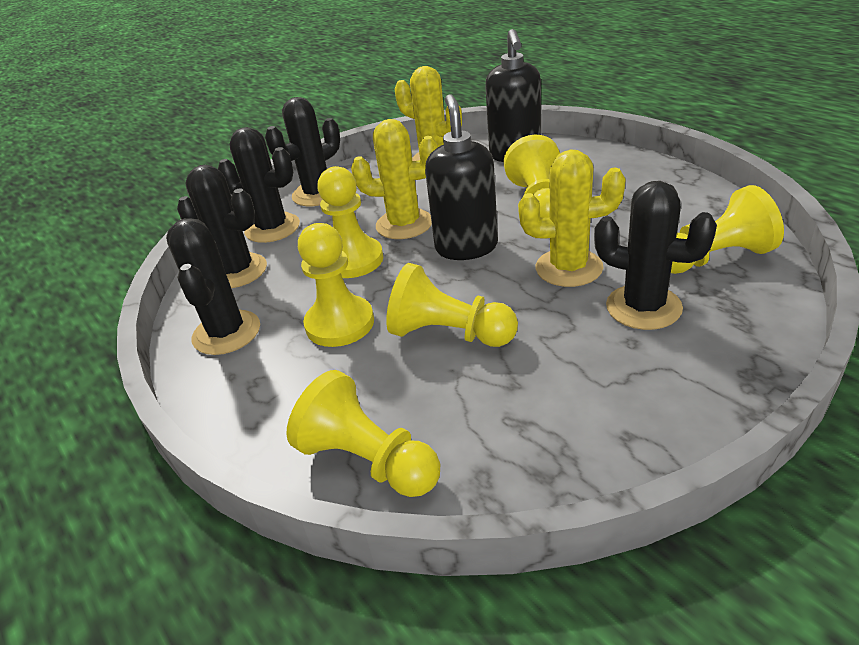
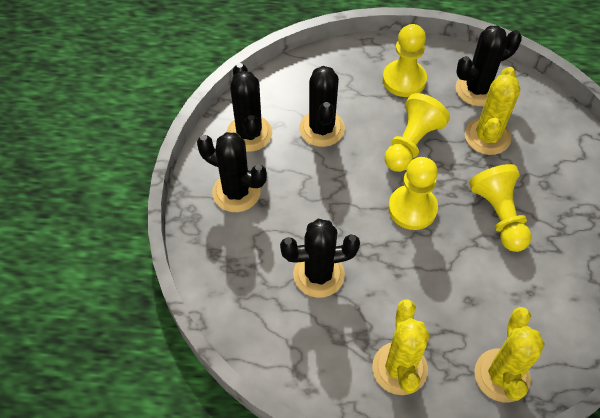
black soap dispenser: 2 -> 0
yellow pawn: 6 -> 4

